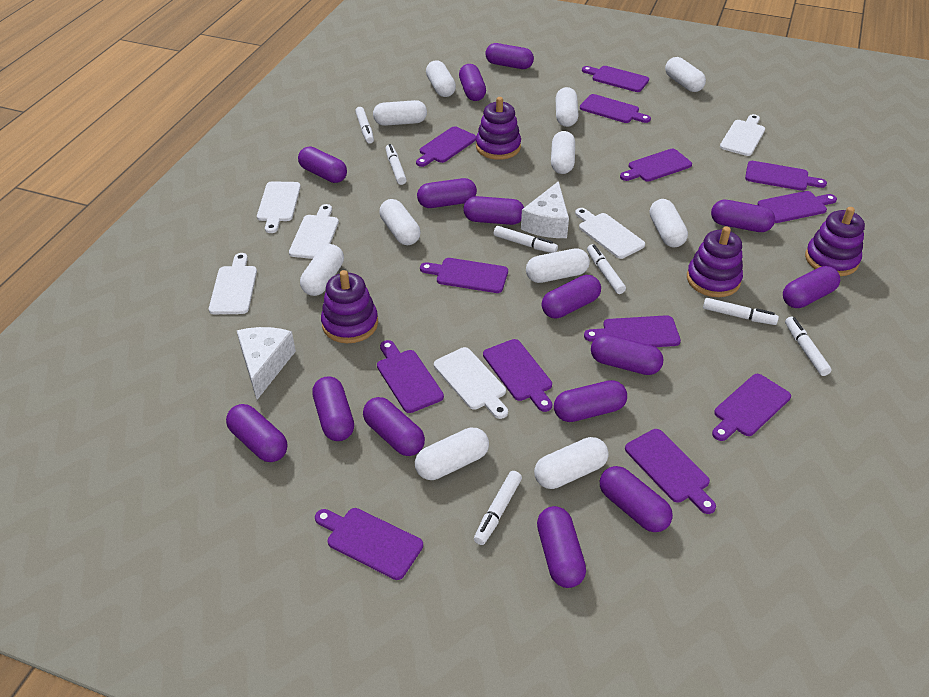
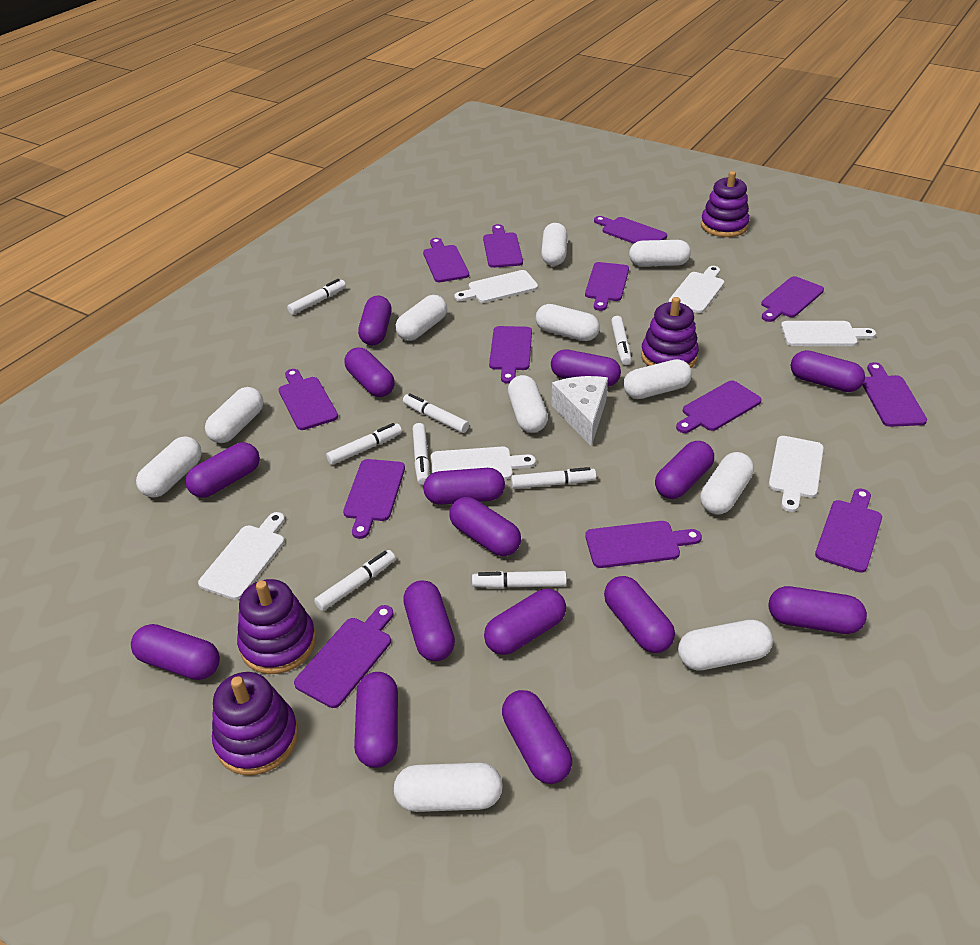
white cheese: 2 -> 1
white marker: 7 -> 8

